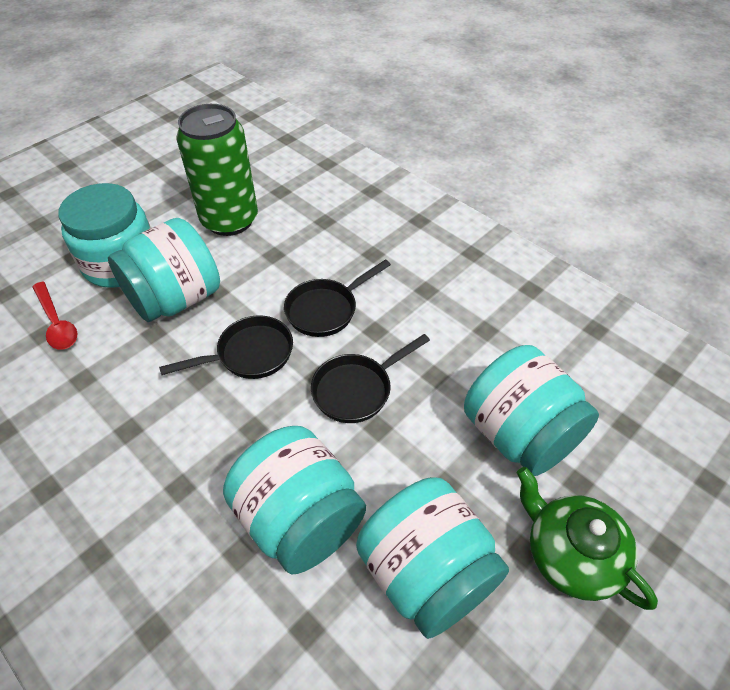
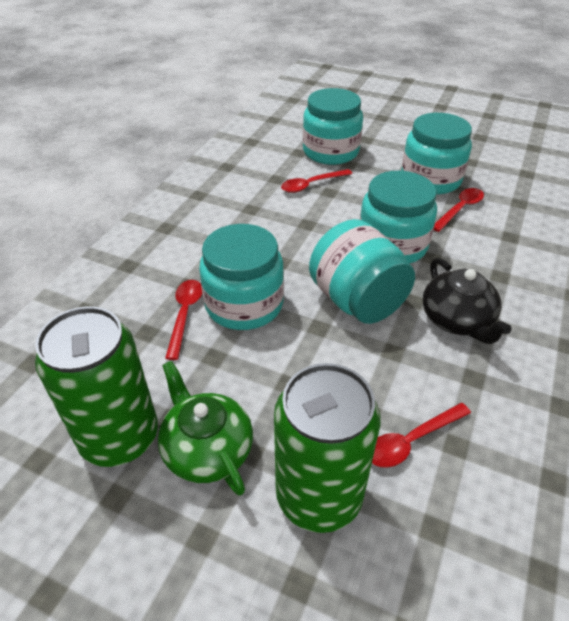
black pan: 3 -> 0
black teapot: 0 -> 1
green can: 1 -> 2
red spoon: 1 -> 4

